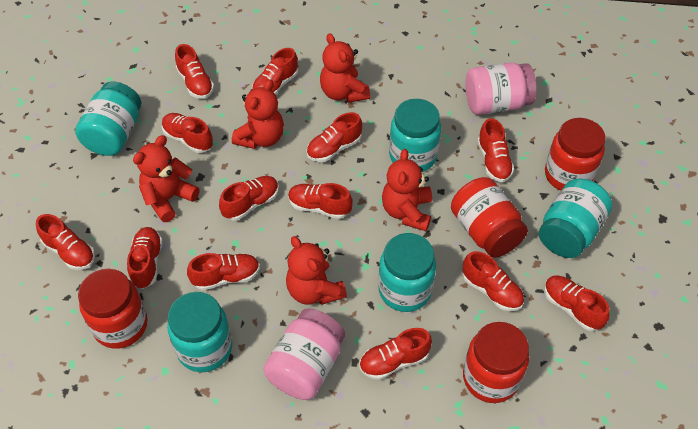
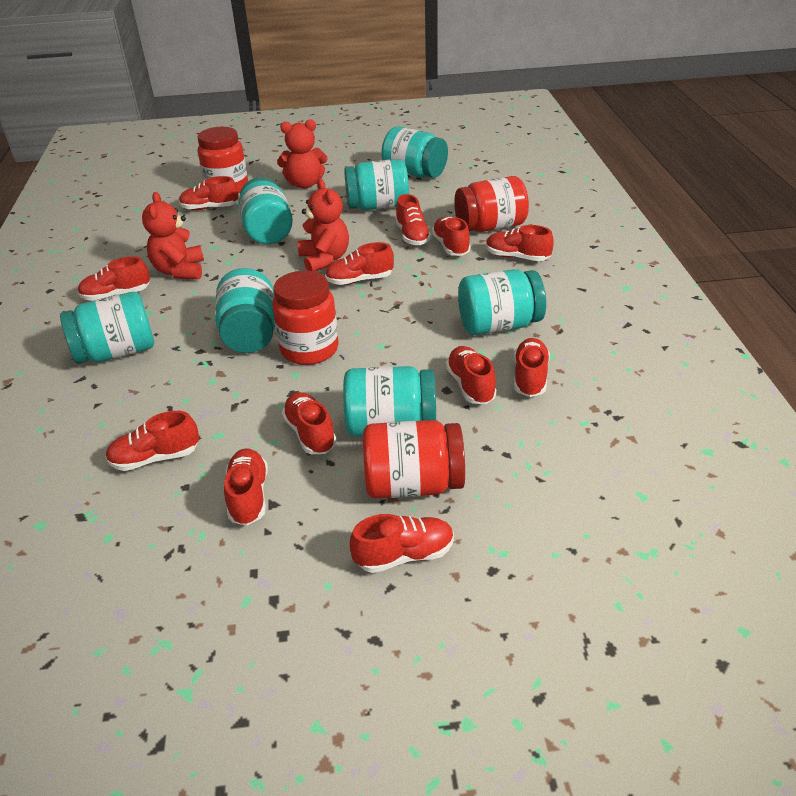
pink jar: 2 -> 0
red shoe: 13 -> 12
red teddy bear: 5 -> 3
turquoise jar: 5 -> 7

